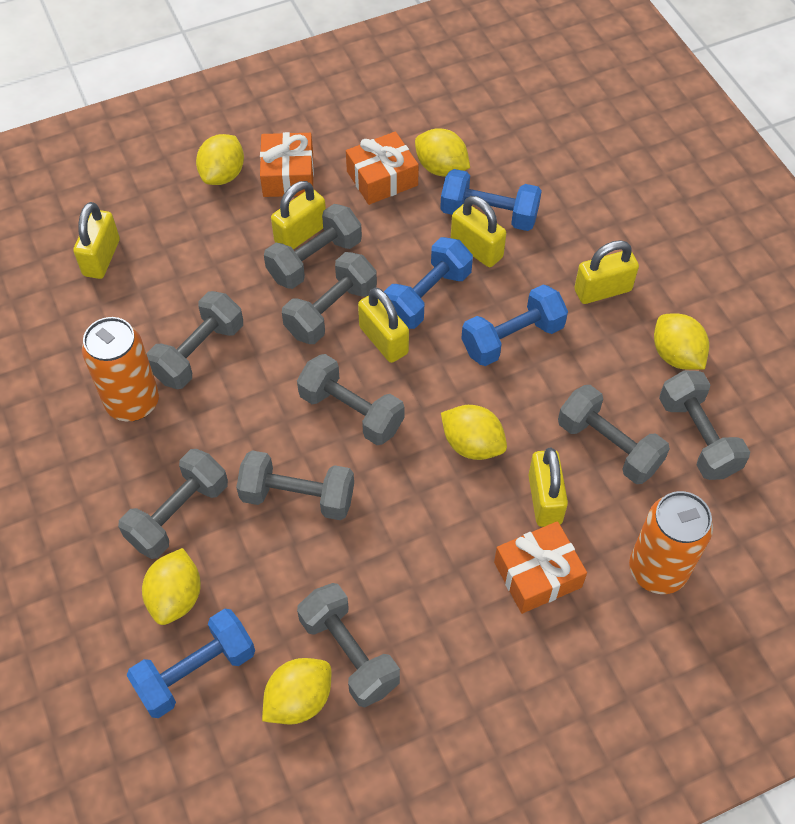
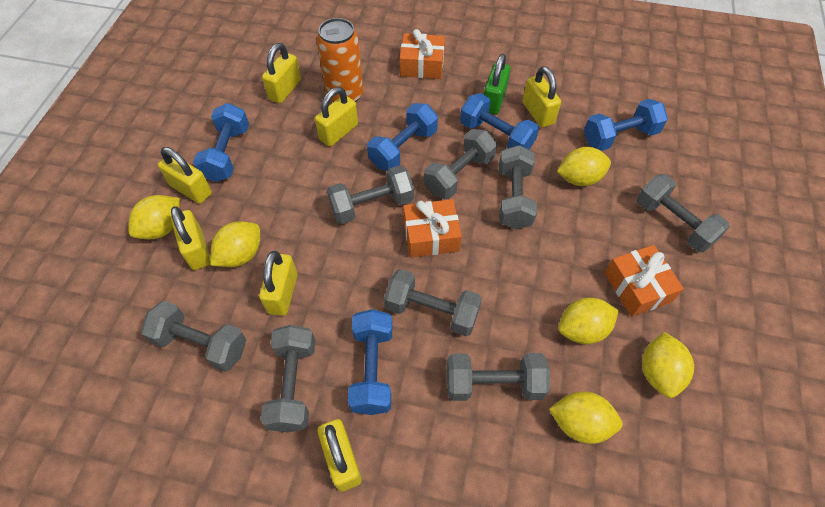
blue dumbbell: 4 -> 5
green padlock: 0 -> 1
grey dumbbell: 9 -> 8
orange can: 2 -> 1
yellow padlock: 6 -> 7

